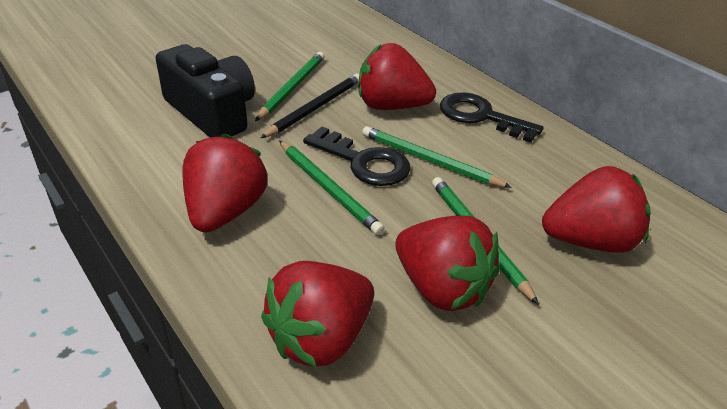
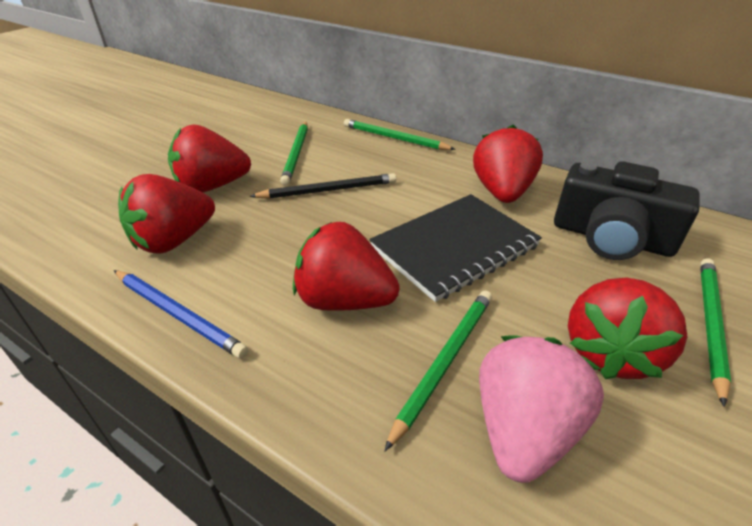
black key: 2 -> 0
black notebook: 0 -> 1
blue pencil: 0 -> 1
pink strawberry: 0 -> 1

